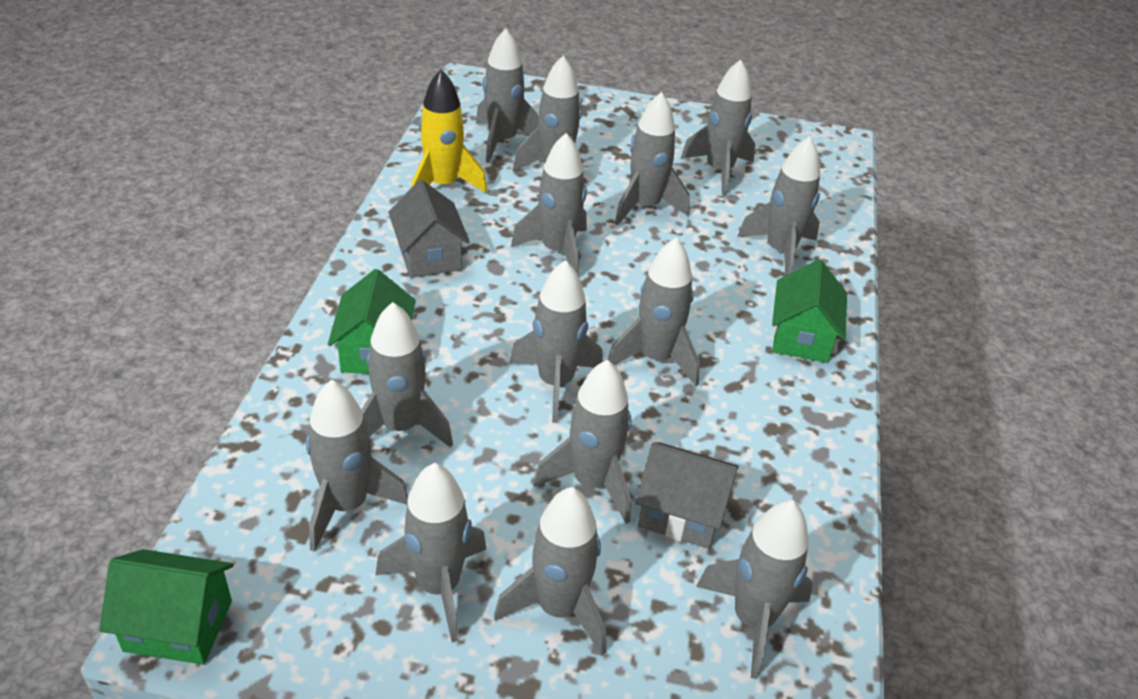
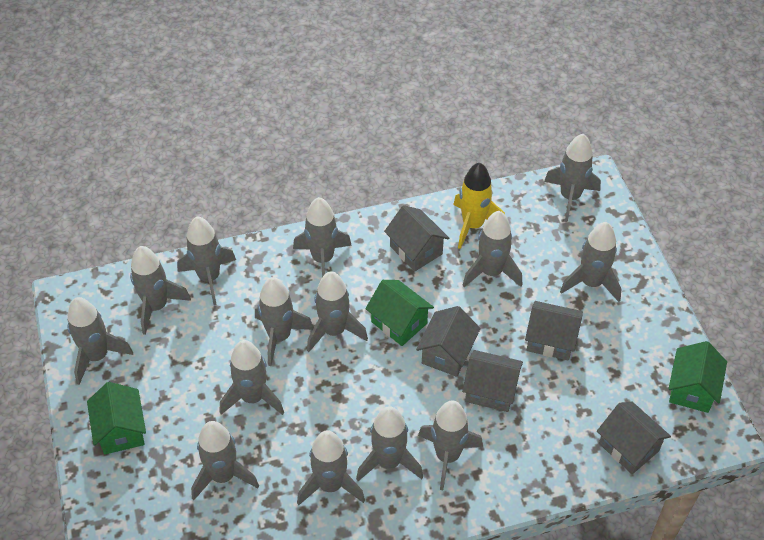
grey house: 2 -> 5

